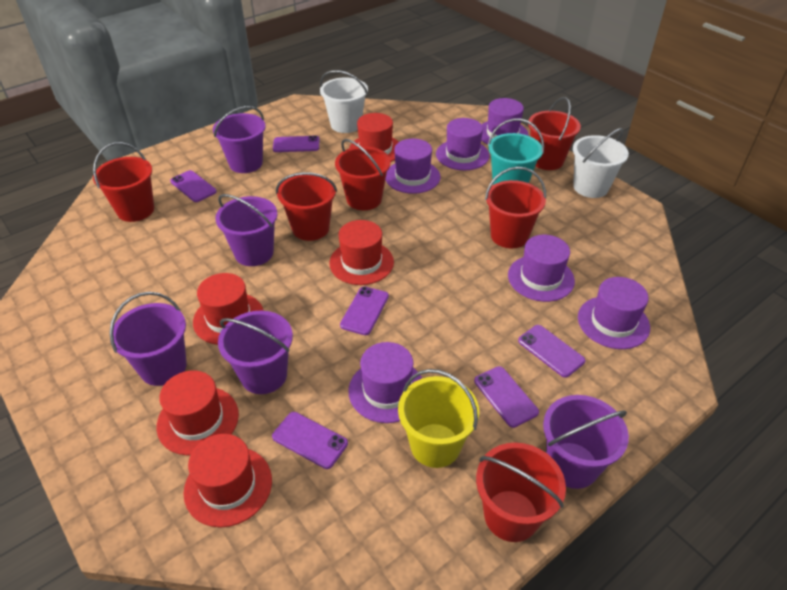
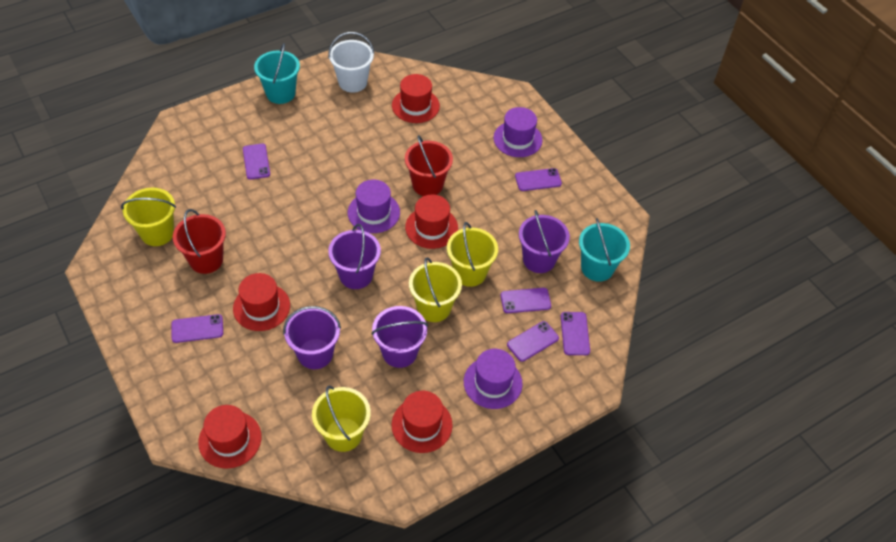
purple bucket: 5 -> 4
purple hat: 6 -> 3
red bucket: 6 -> 2
turquoise bucket: 1 -> 2
white bucket: 2 -> 1
yellow bucket: 1 -> 4

